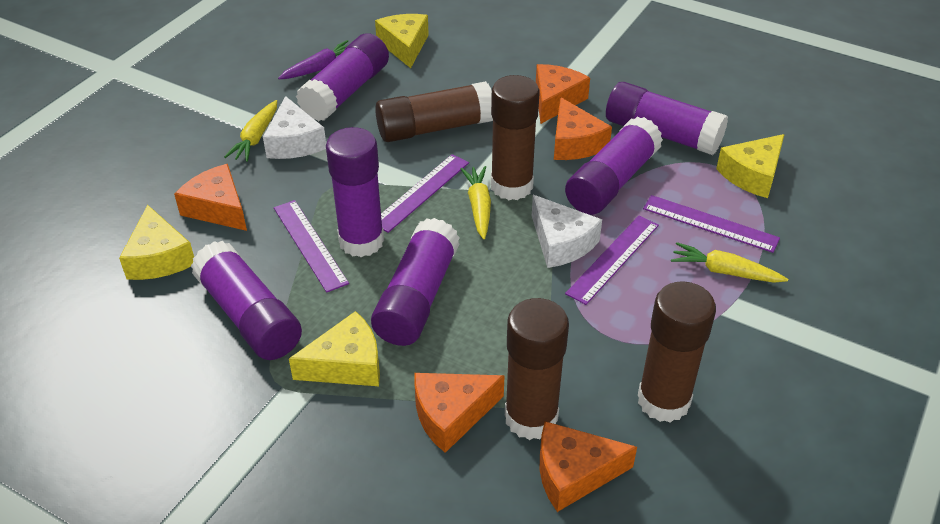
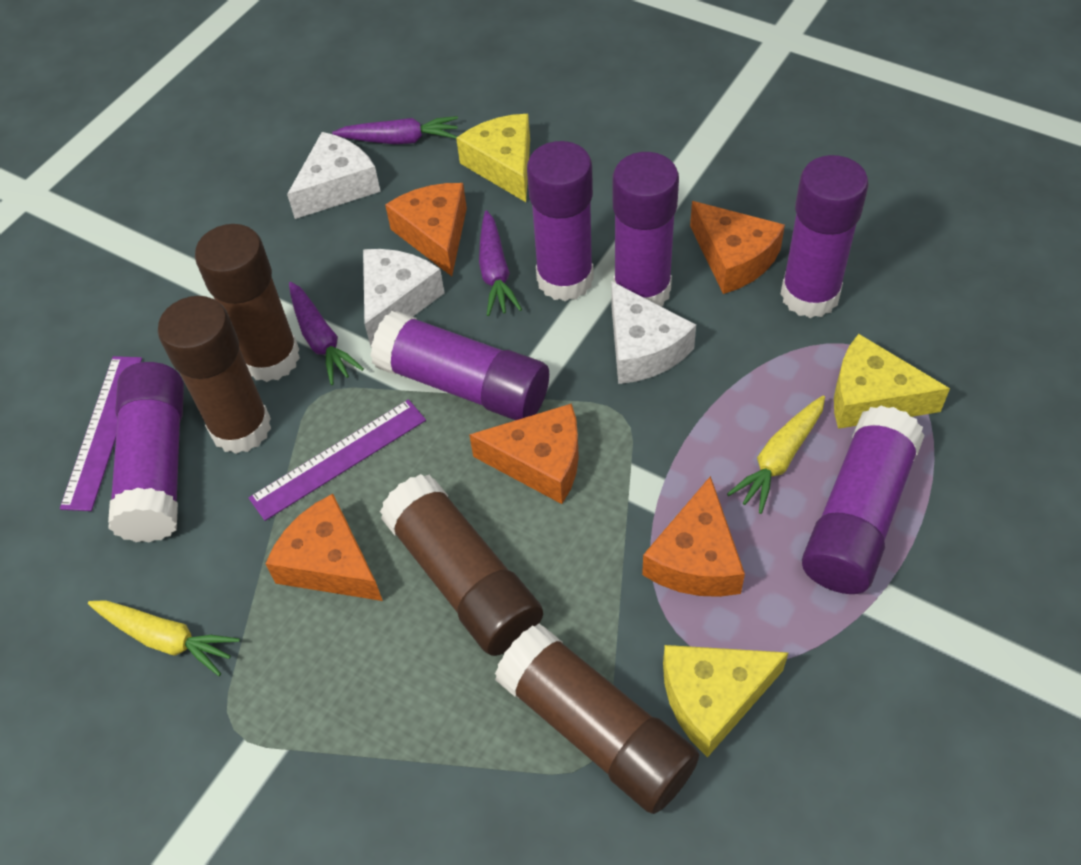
purple carrot: 1 -> 3
purple ruler: 4 -> 2
white cheese: 2 -> 3
yellow carrot: 3 -> 2
yellow cheese: 4 -> 3

